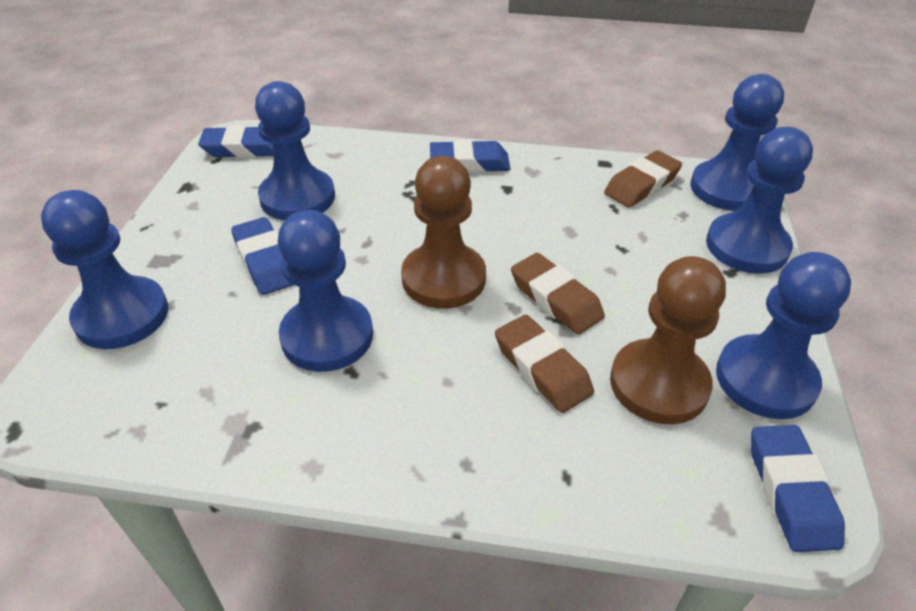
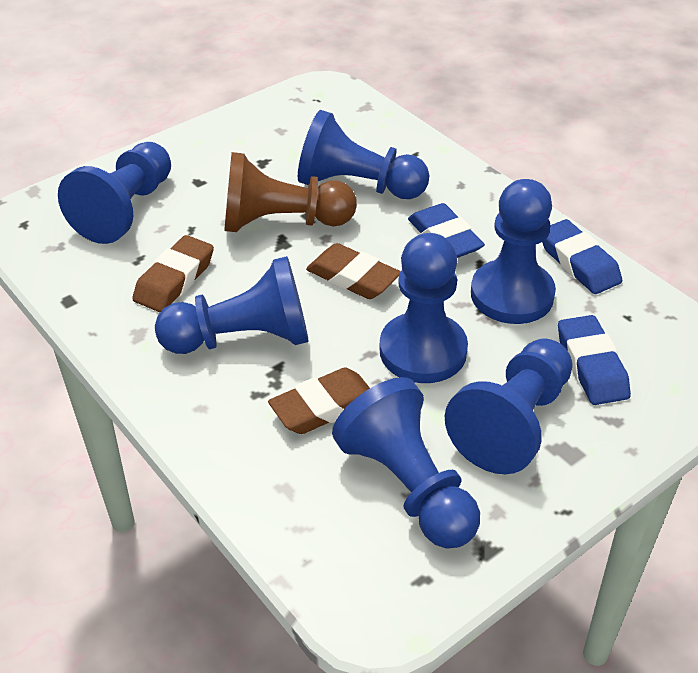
blue eraser: 4 -> 3
blue pawn: 6 -> 7
brown pawn: 2 -> 1

